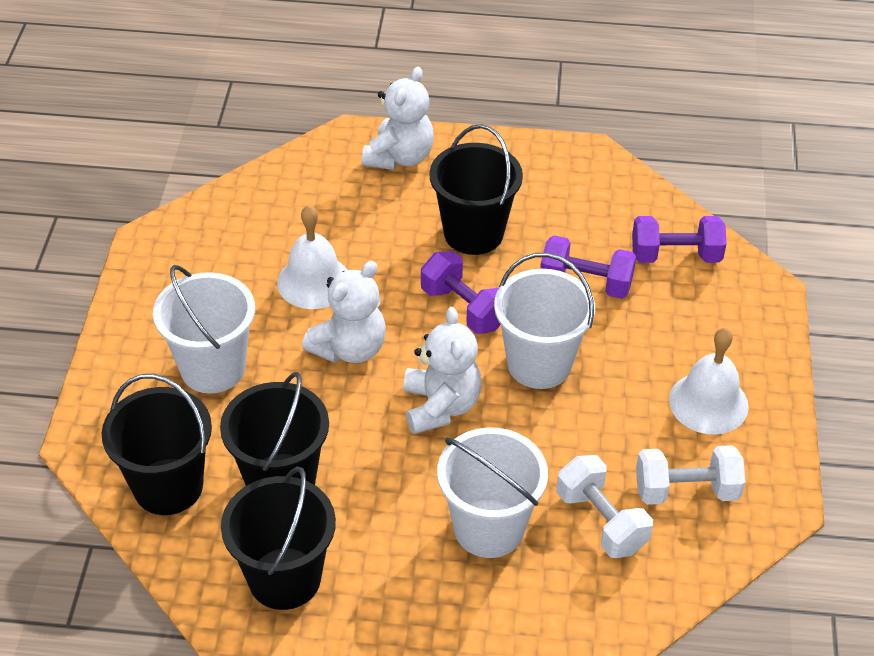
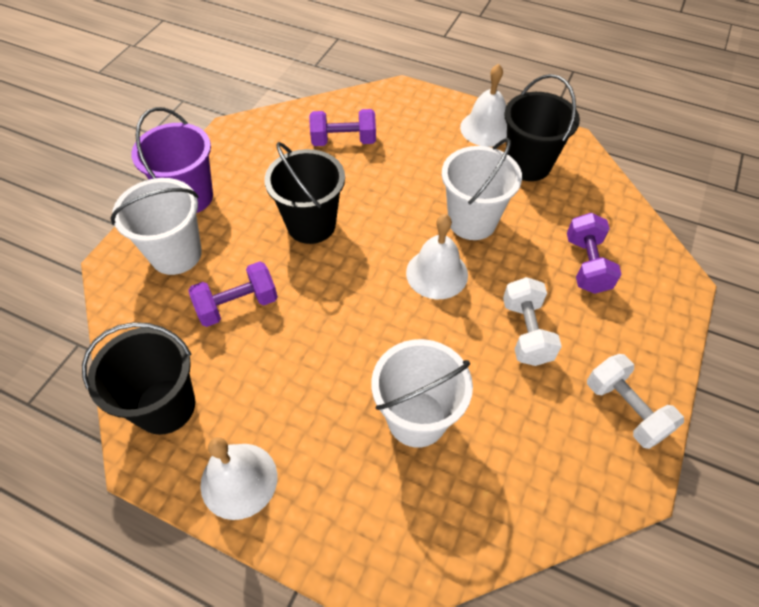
black bucket: 4 -> 3
purple bucket: 0 -> 1
white bell: 2 -> 3
white teddy bear: 3 -> 0

